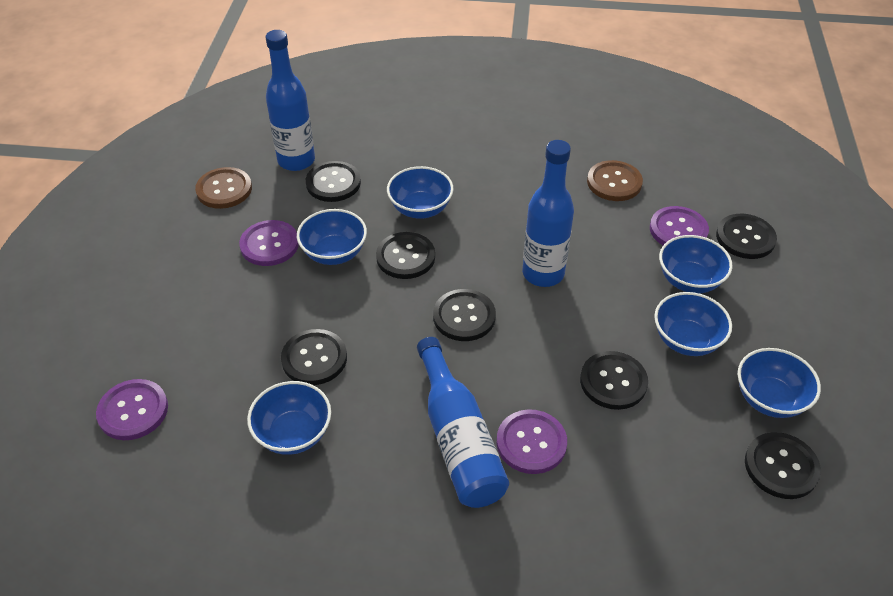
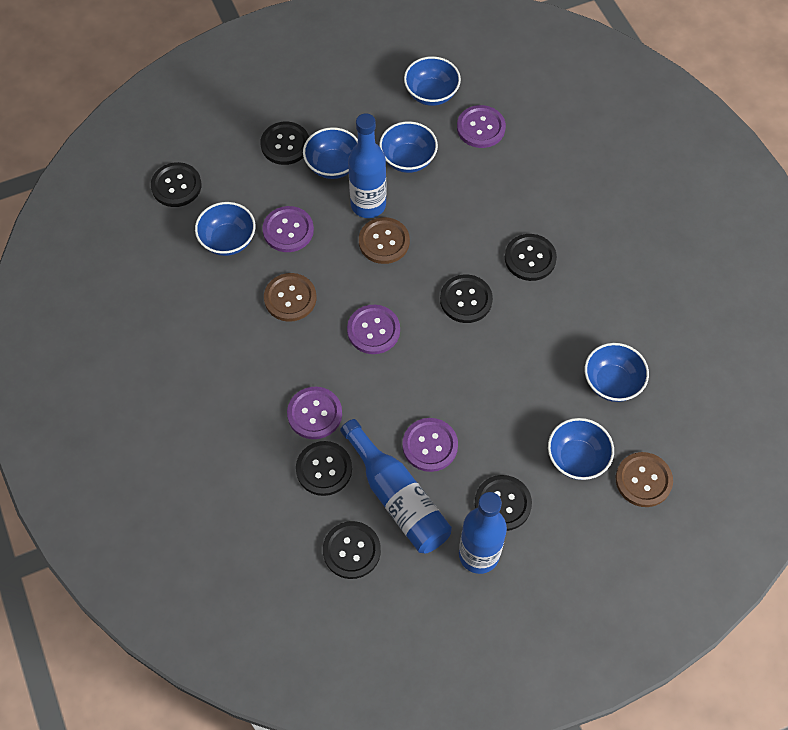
brown button: 2 -> 3
purple button: 4 -> 5

